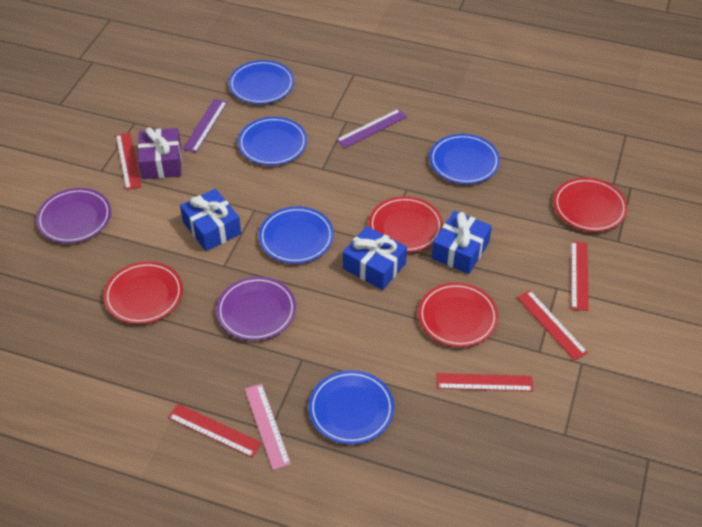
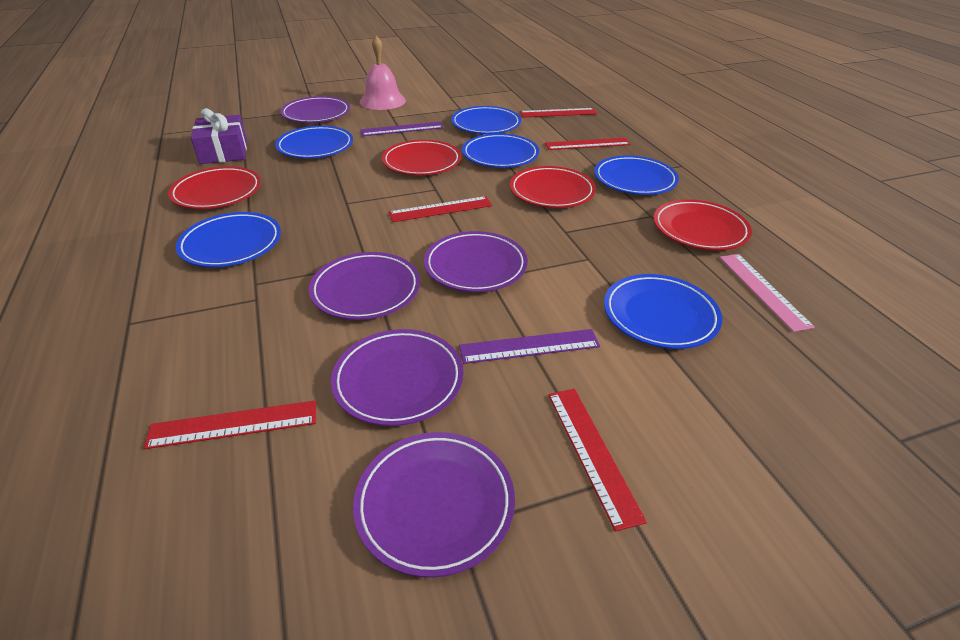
blue gift: 3 -> 0
blue plate: 5 -> 6
pink bell: 0 -> 1
purple plate: 2 -> 5

